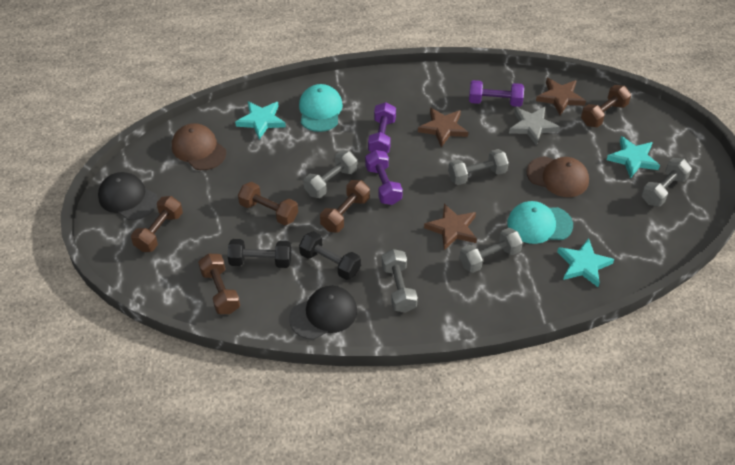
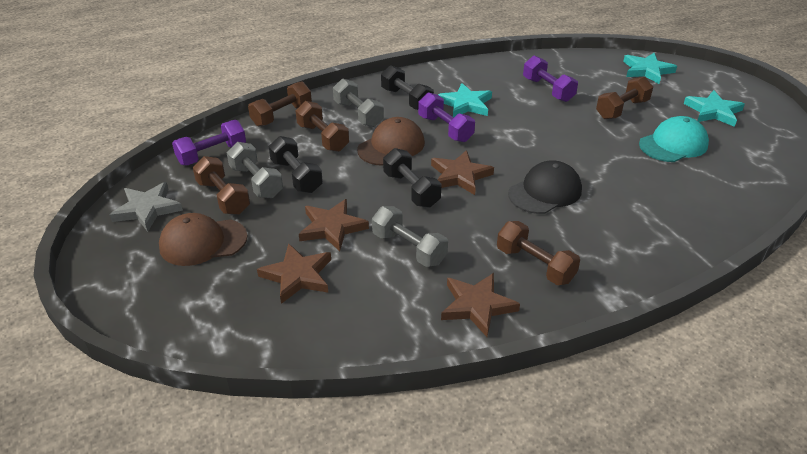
black cap: 2 -> 1
black dumbbell: 2 -> 3
brown star: 3 -> 4
grey dumbbell: 5 -> 3
turquoise cap: 2 -> 1

